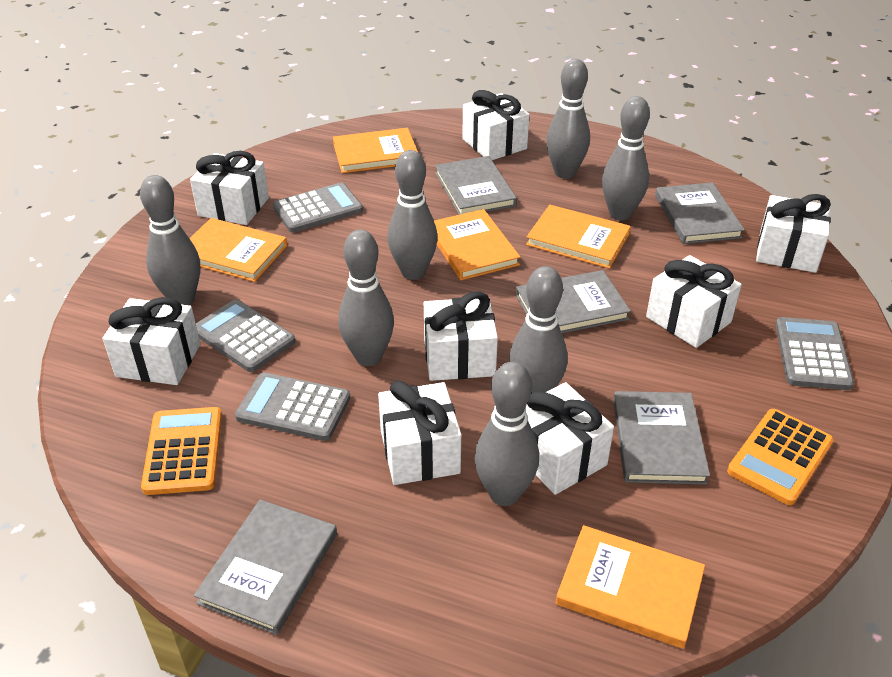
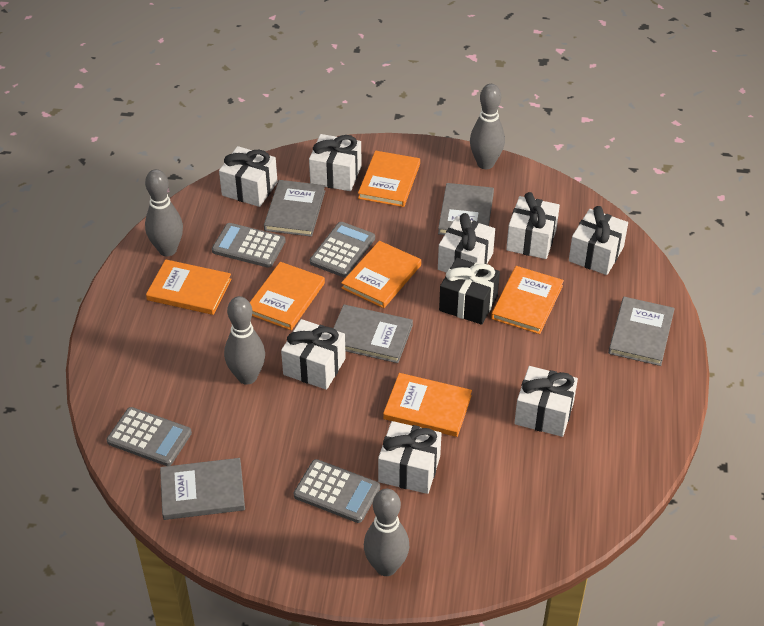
black gift: 0 -> 1
grey bowling pin: 7 -> 4
orange book: 5 -> 6
orange calculator: 2 -> 0

